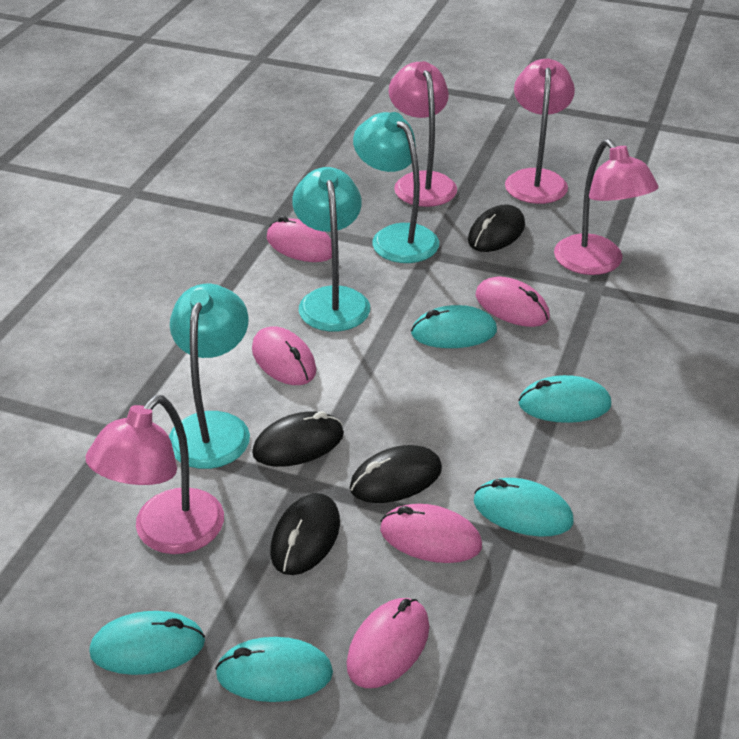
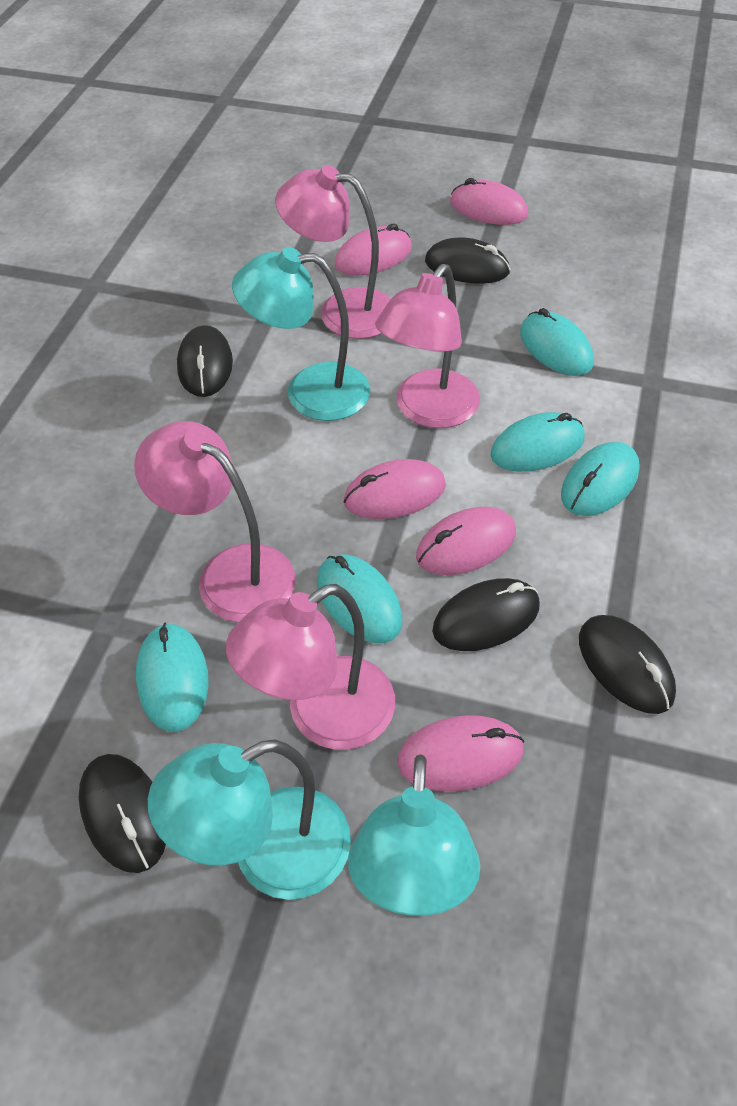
black mouse: 4 -> 5

